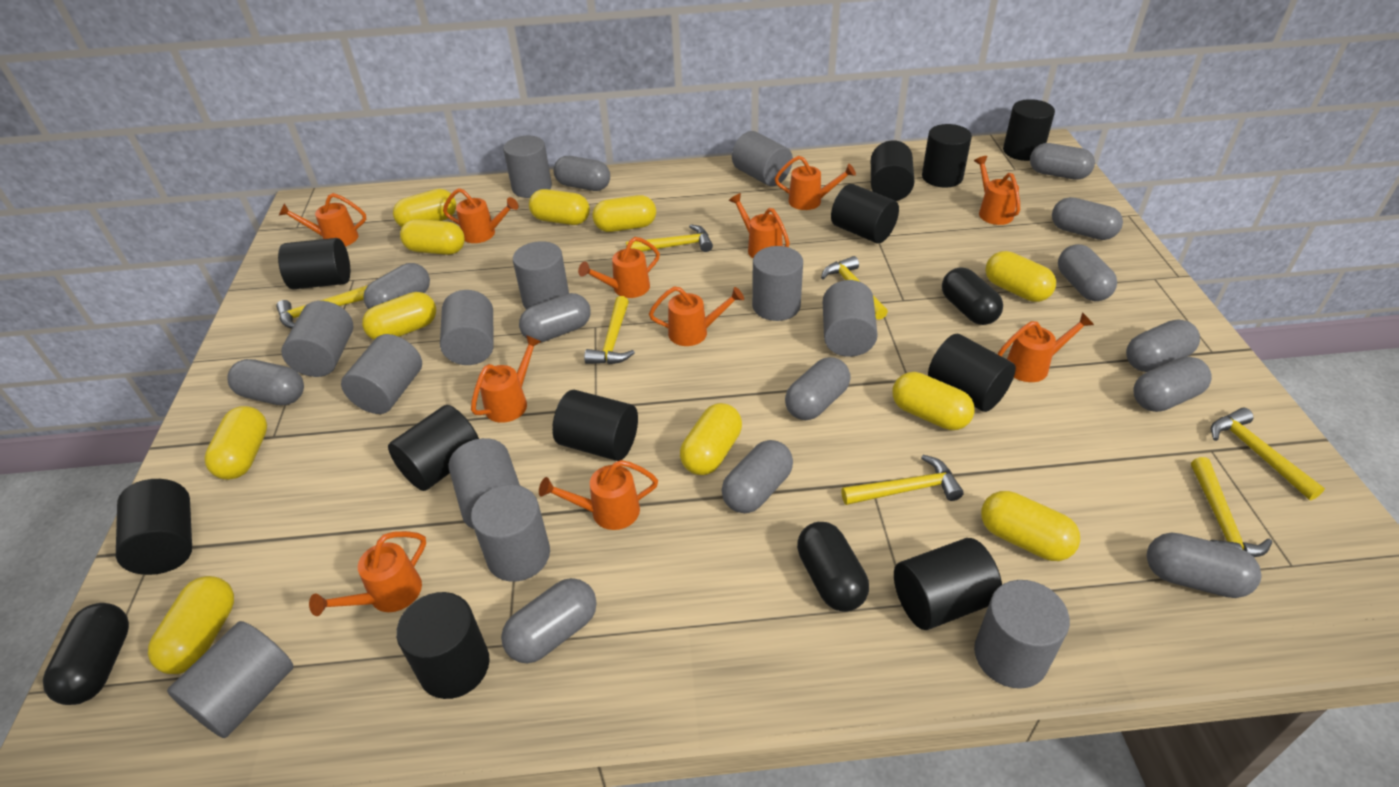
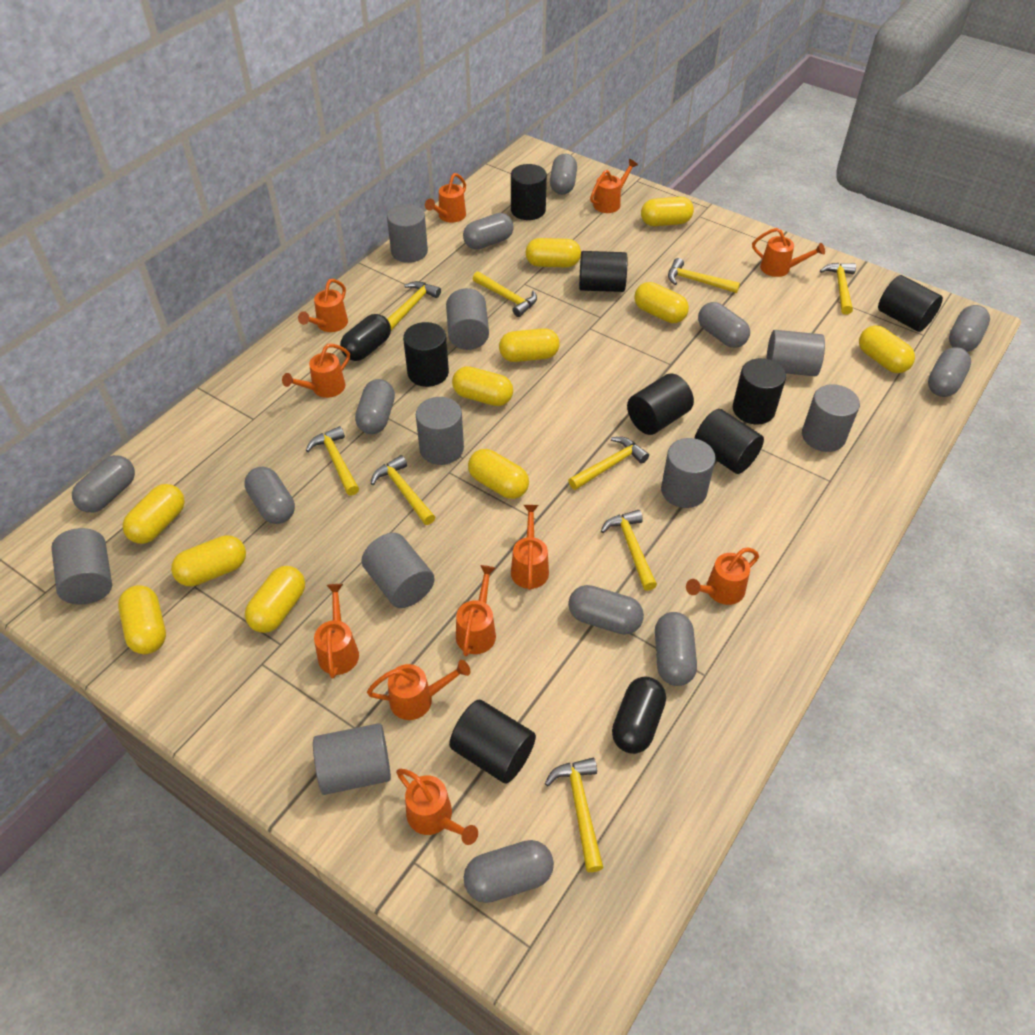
black capsule: 3 -> 2
black cylinder: 11 -> 8
grey capsule: 13 -> 11
grey cylinder: 12 -> 9
yellow hammer: 7 -> 9

